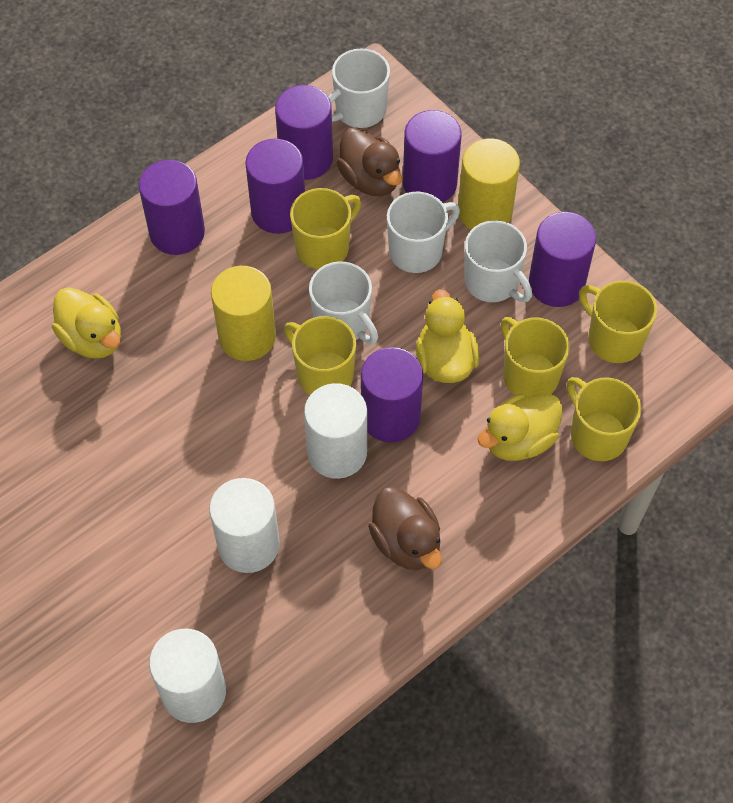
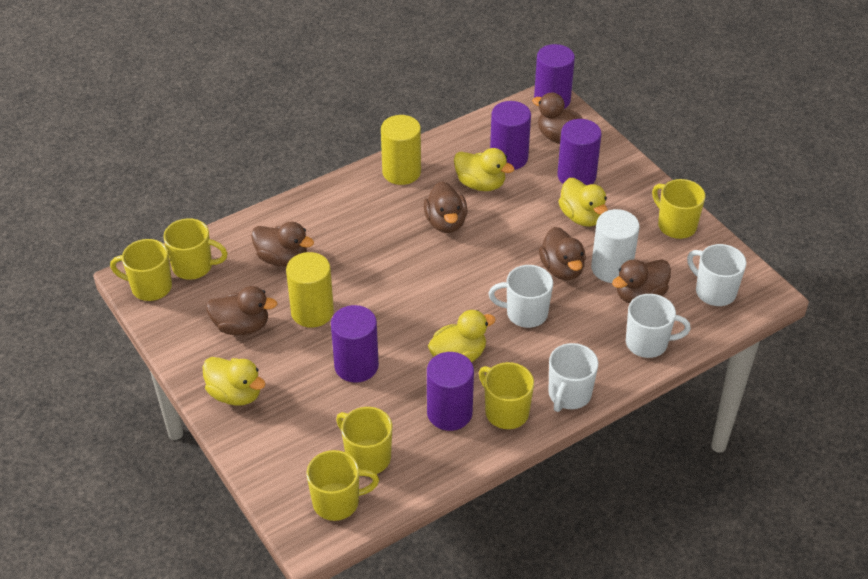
brown duck: 2 -> 6
purple cylinder: 6 -> 5
white cylinder: 3 -> 1
yellow duck: 3 -> 4
yellow mug: 5 -> 6

